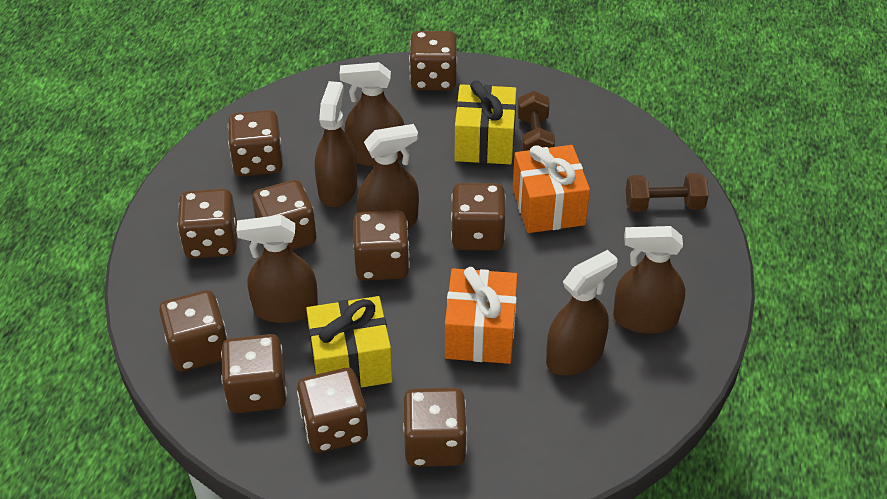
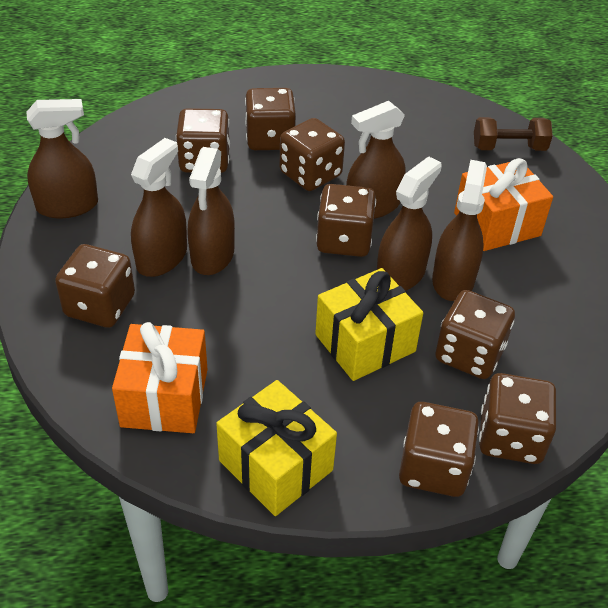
brown dice: 10 -> 8
brown dumbbell: 2 -> 1

